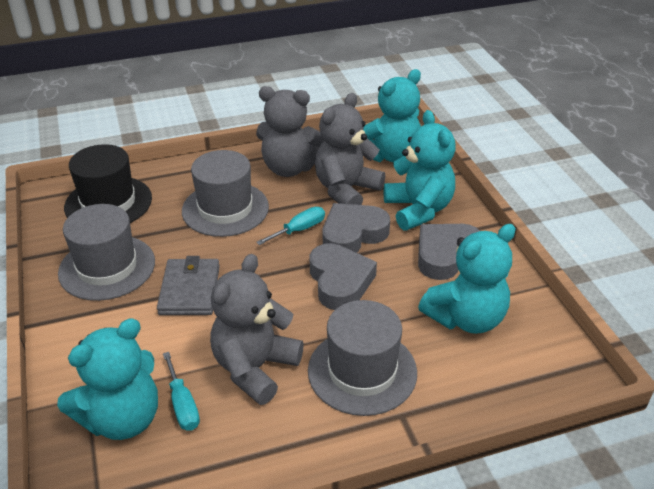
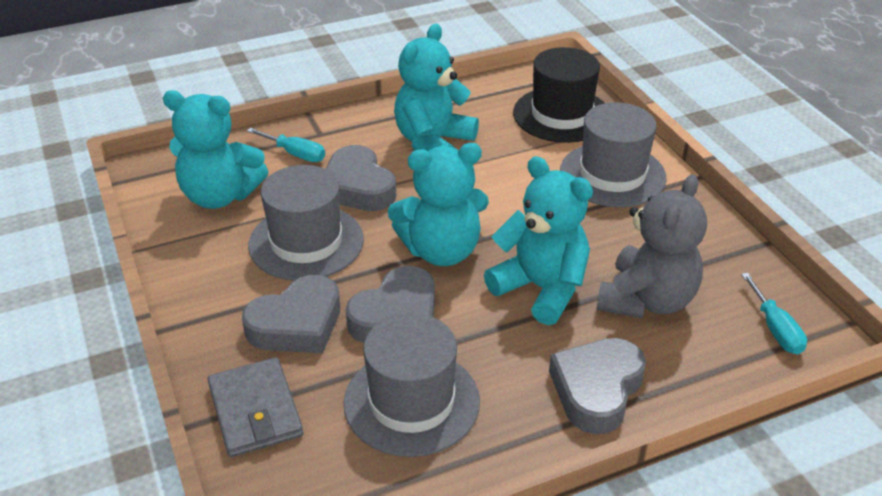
grey heart: 3 -> 4
grey teddy bear: 3 -> 1

